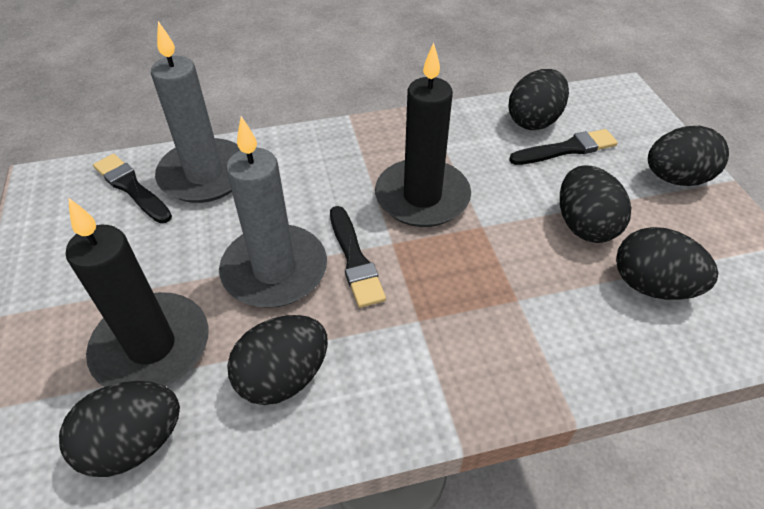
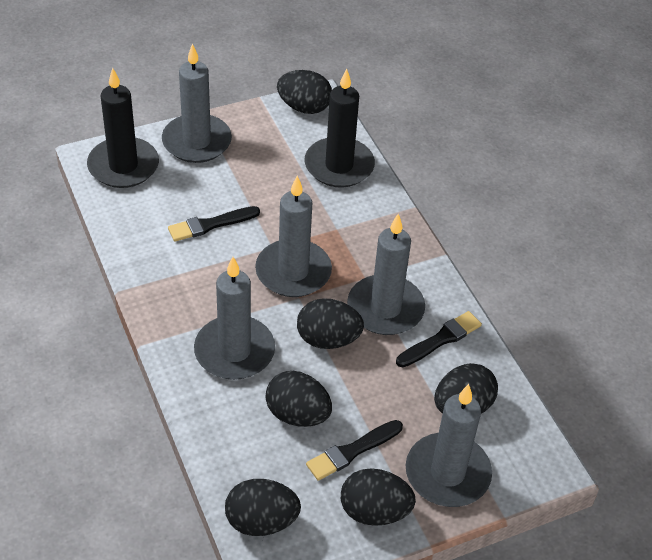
grey candle: 2 -> 5

